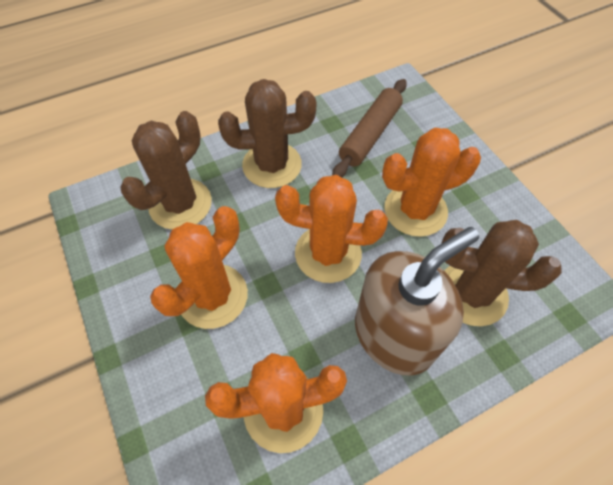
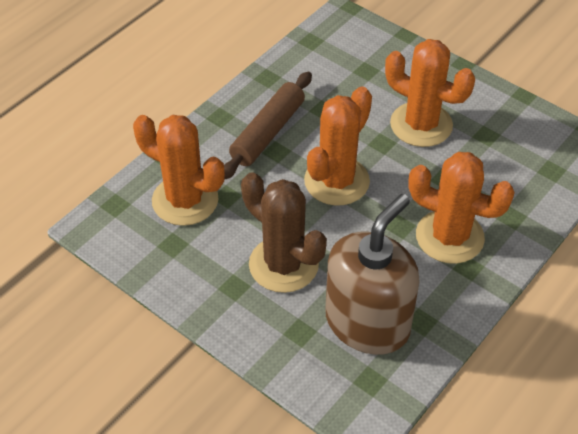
brown cactus: 3 -> 1

